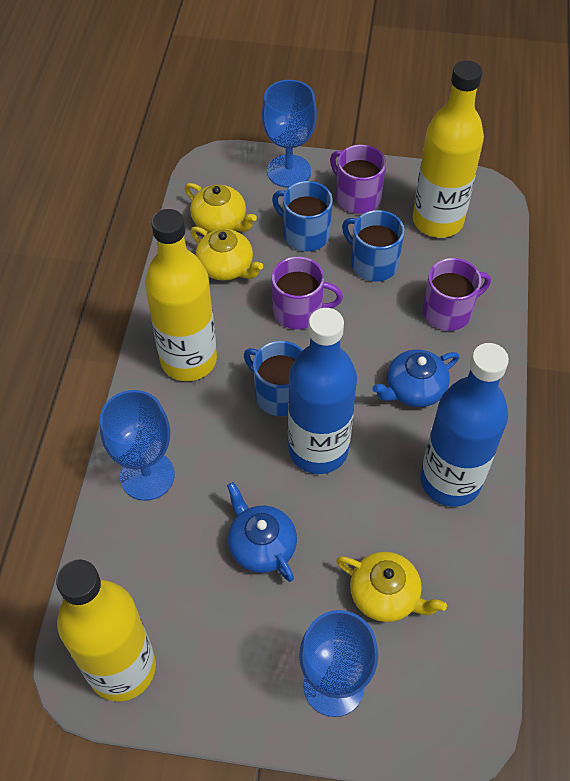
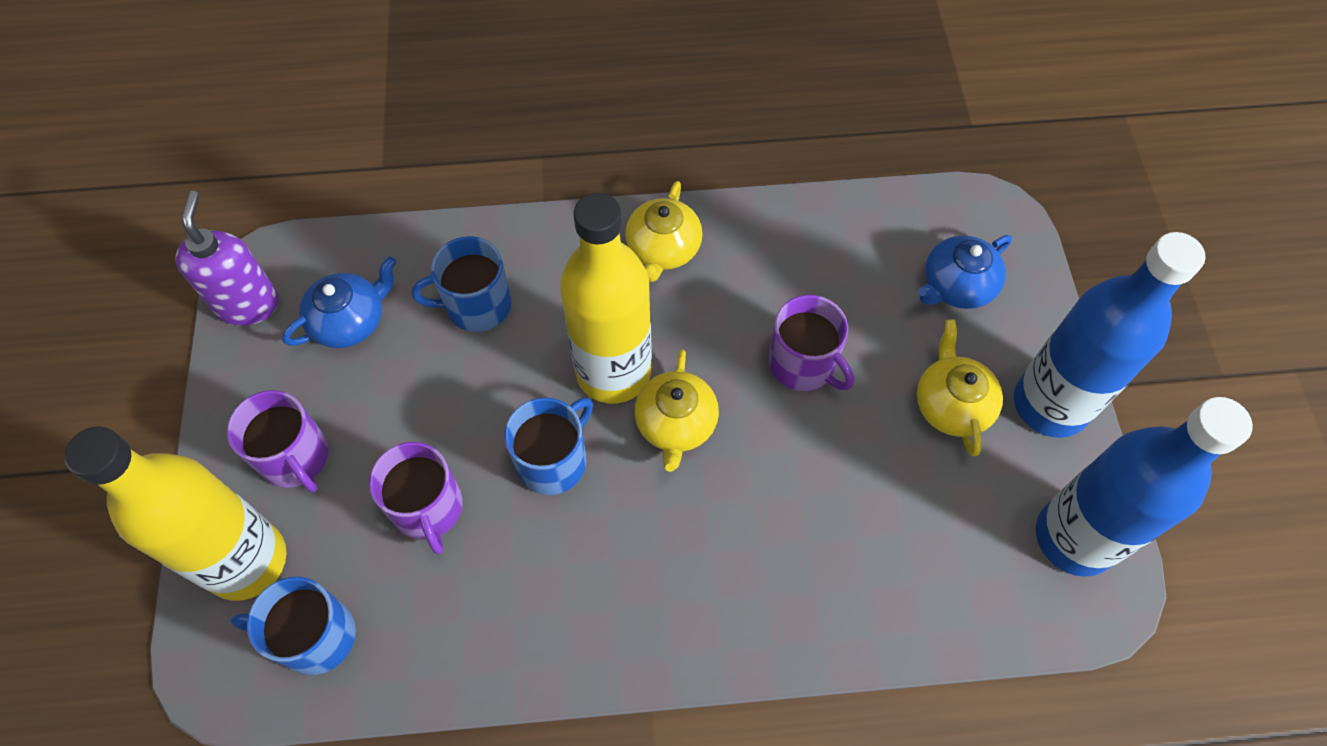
blue goblet: 3 -> 0
purple soap dispenser: 0 -> 1
yellow bottle: 3 -> 2

